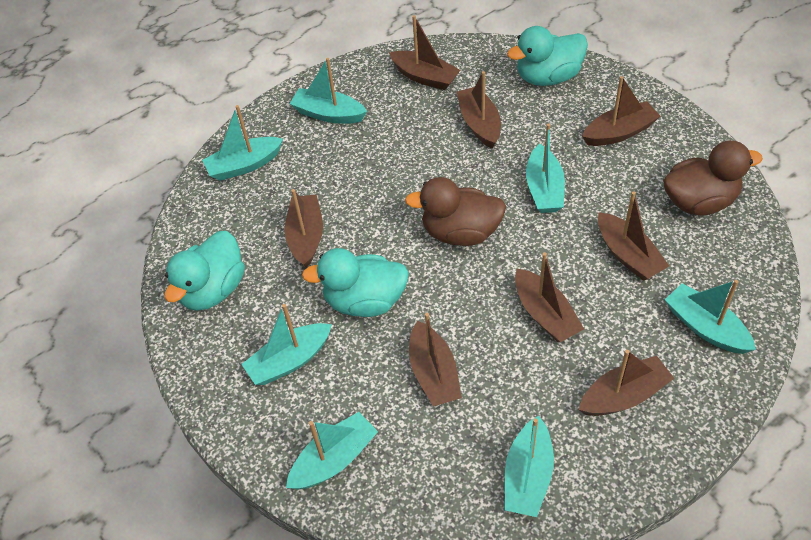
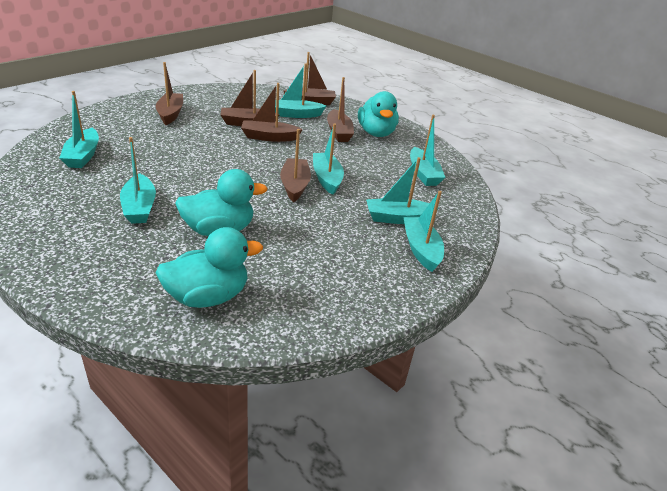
brown boat: 8 -> 6
brown duck: 2 -> 0

